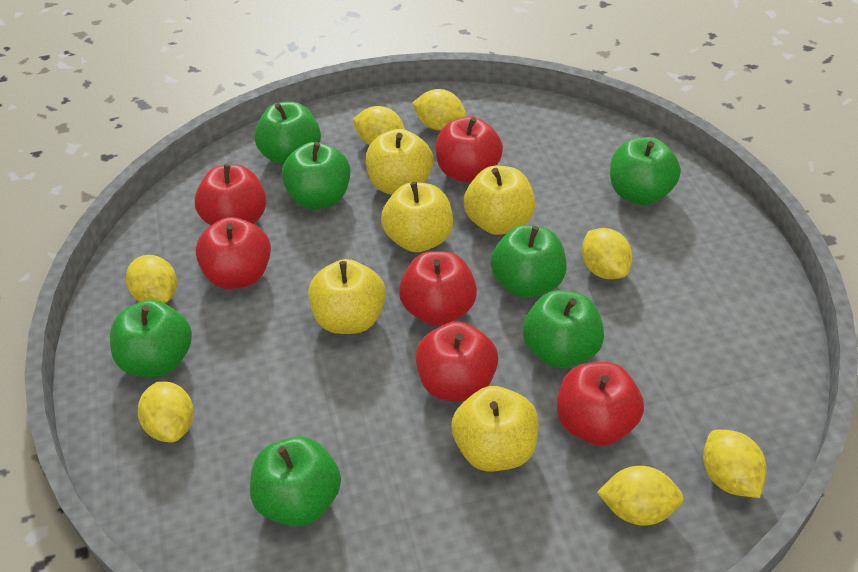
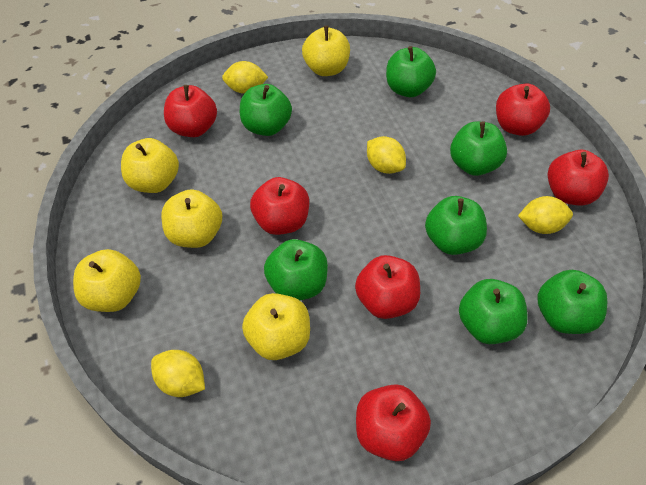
yellow lemon: 7 -> 4

